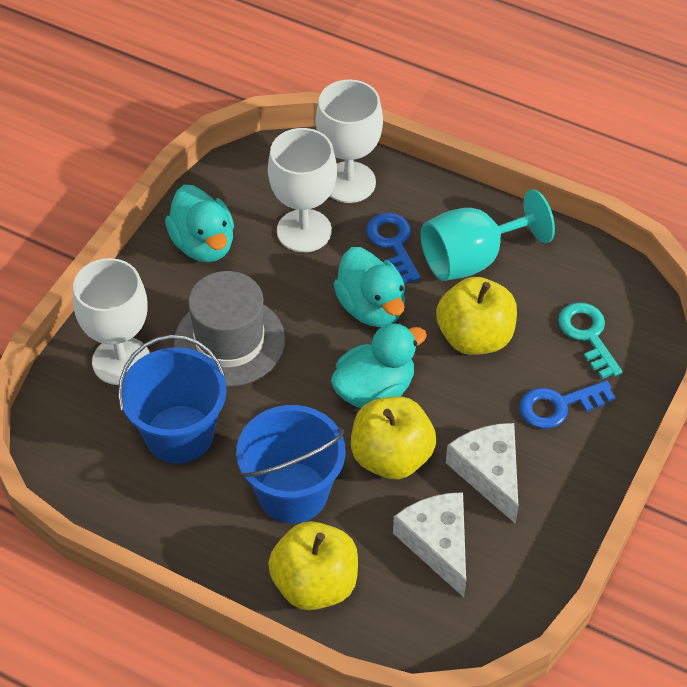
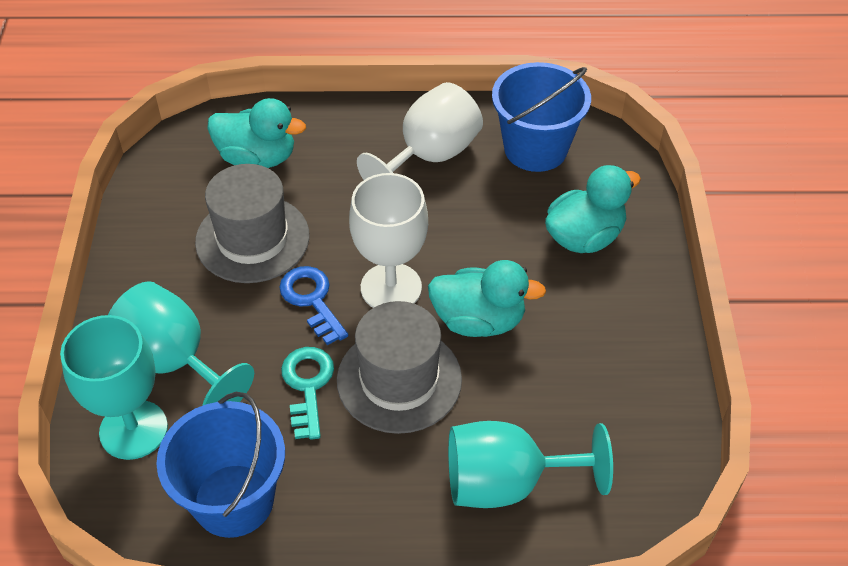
blue key: 2 -> 1
grey hat: 1 -> 2
turquoise goblet: 1 -> 3
white cheese: 2 -> 0
white goblet: 3 -> 2
yellow apple: 3 -> 0

